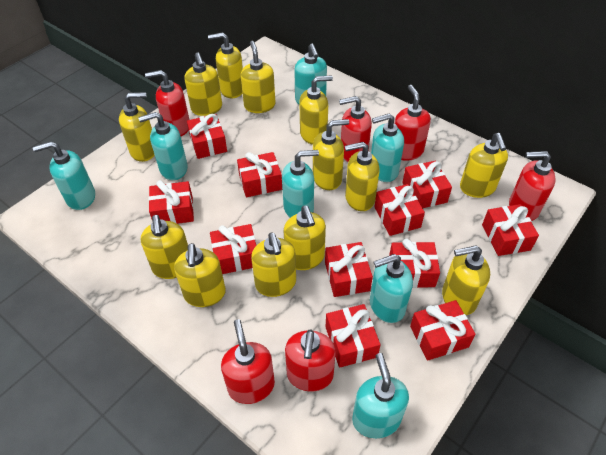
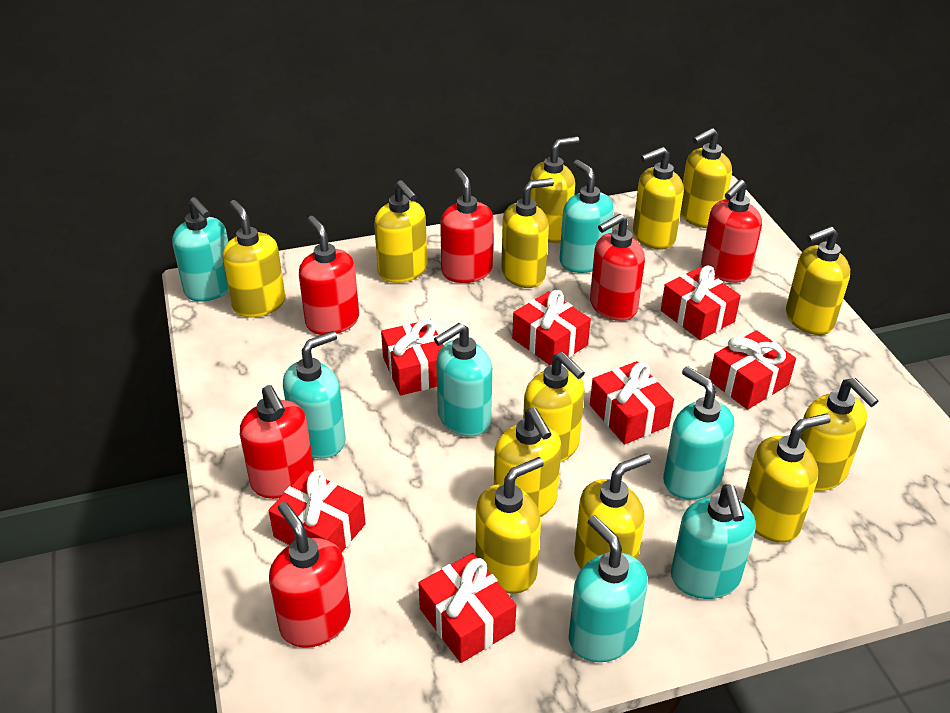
red gift: 11 -> 7

